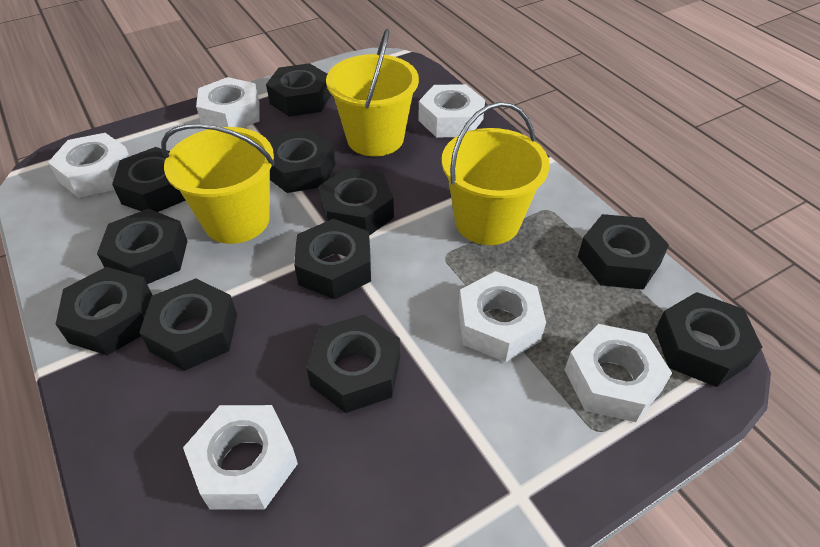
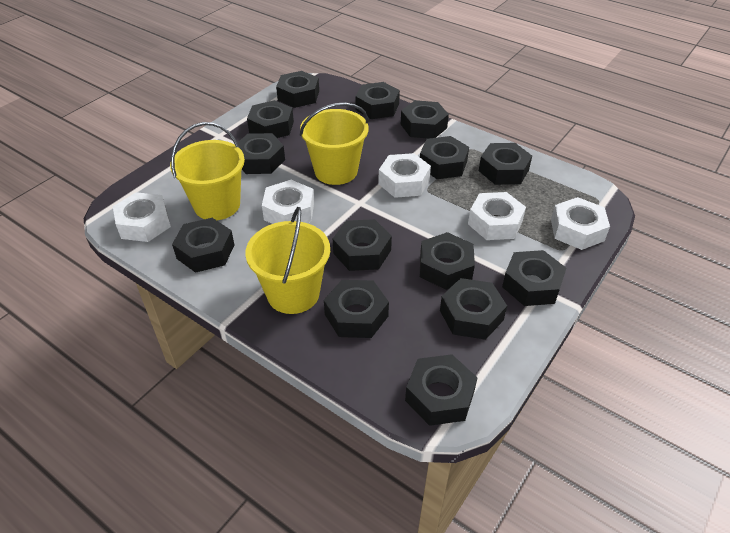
black nut: 11 -> 14
white nut: 6 -> 5

